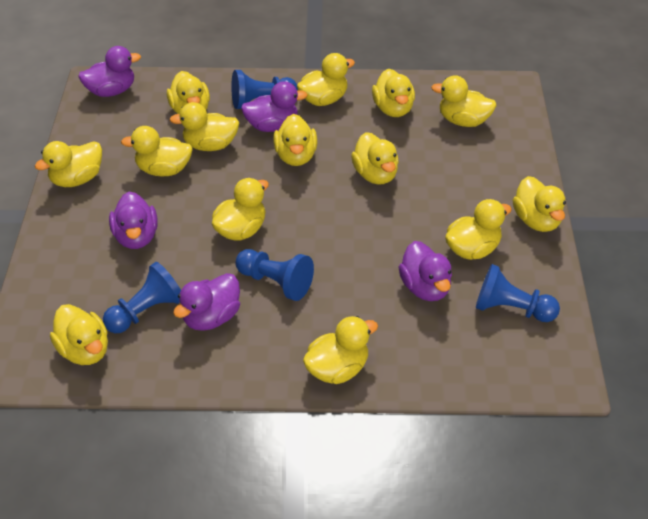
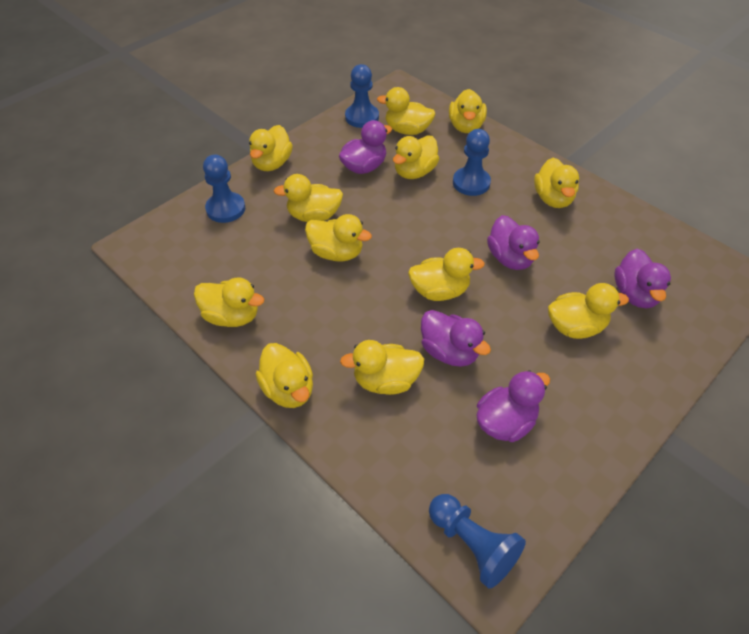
yellow duck: 14 -> 12

